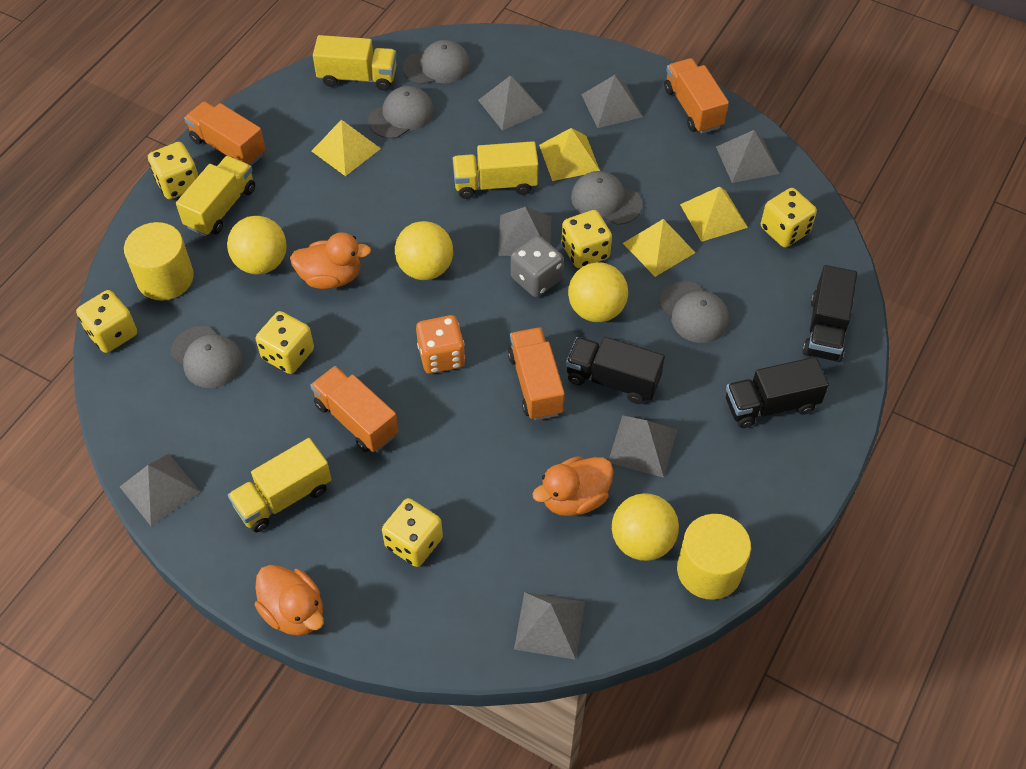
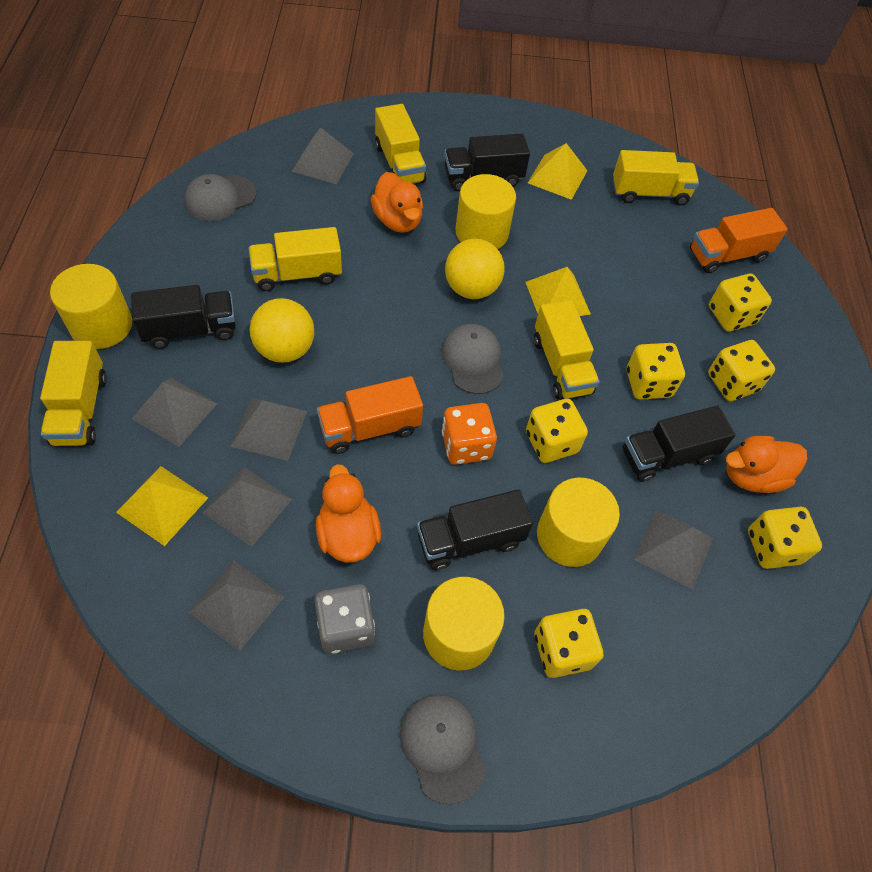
black truck: 3 -> 4
grey cap: 5 -> 3
grey pyramid: 7 -> 6
orange truck: 4 -> 2
yellow ball: 4 -> 2
yellow cylinder: 2 -> 4
yellow pyramid: 4 -> 3
yellow truck: 4 -> 5

